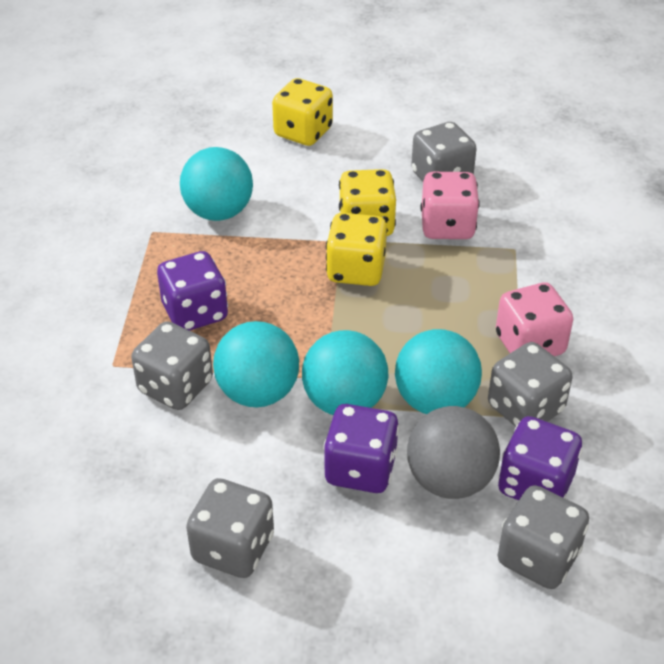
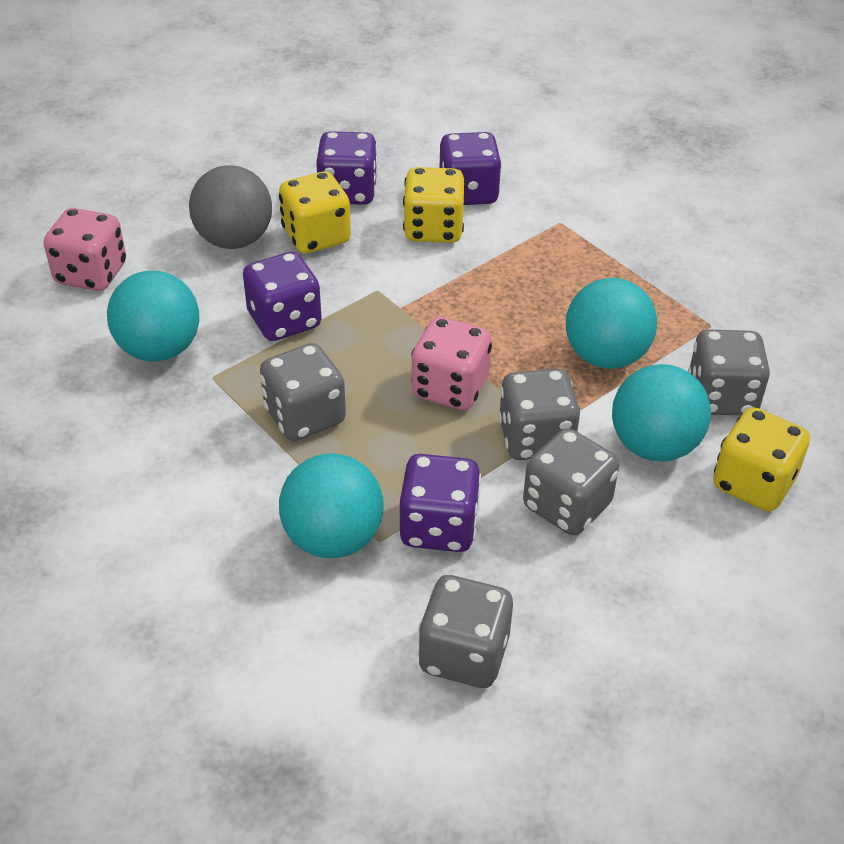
purple dice: 3 -> 4

